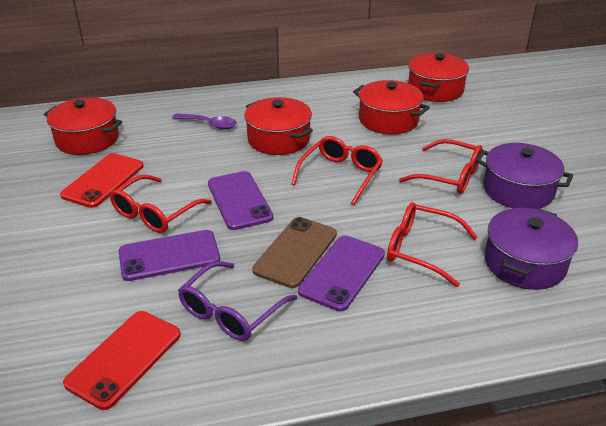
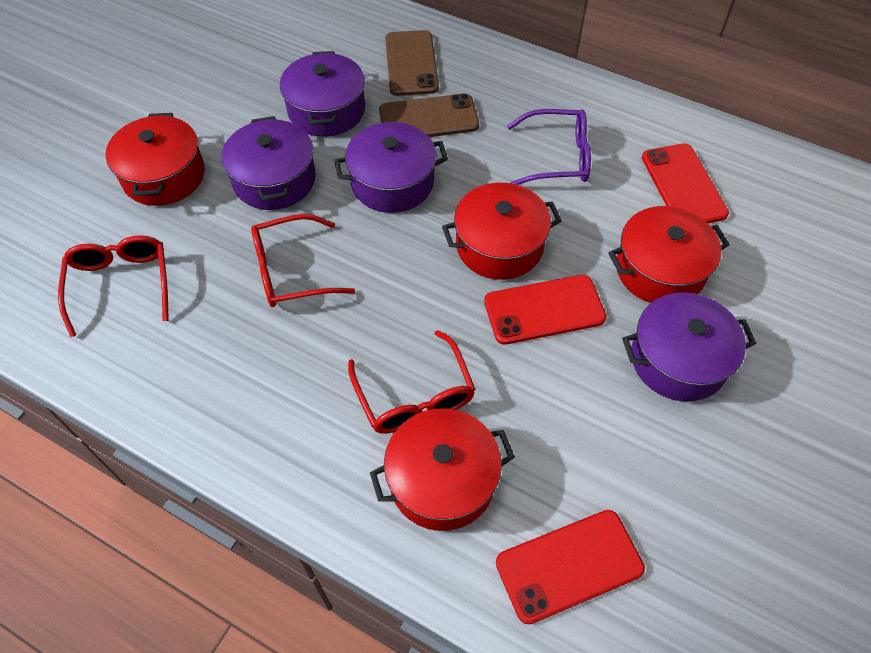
brown phone: 1 -> 2
purple phone: 3 -> 0
purple pot: 2 -> 4
purple spoon: 1 -> 0
red glasses: 4 -> 3
red phone: 2 -> 3

